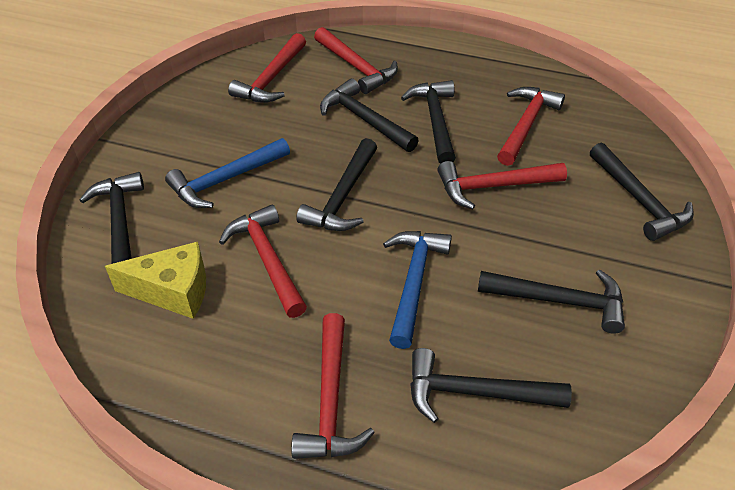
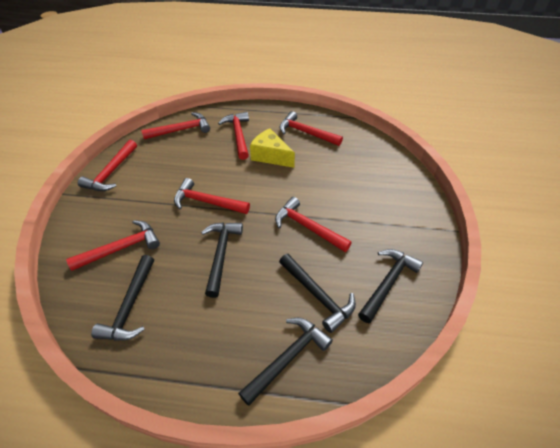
black hammer: 7 -> 5
blue hammer: 2 -> 0
red hammer: 6 -> 7

